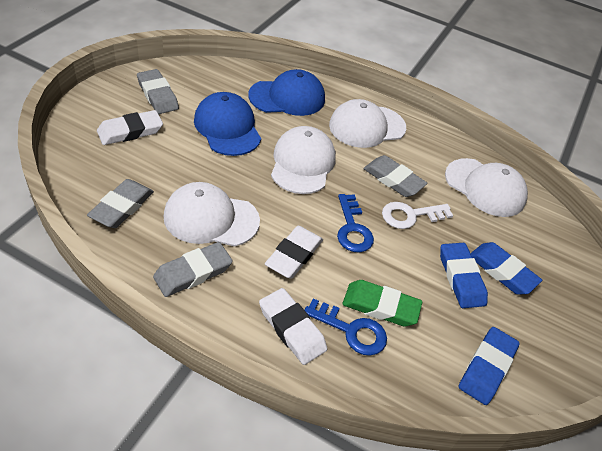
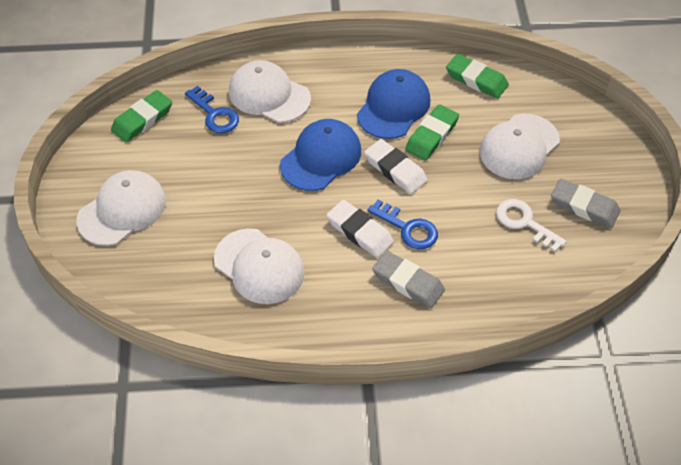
blue eraser: 3 -> 0
green eraser: 1 -> 3
grey eraser: 4 -> 2
white eraser: 3 -> 2

